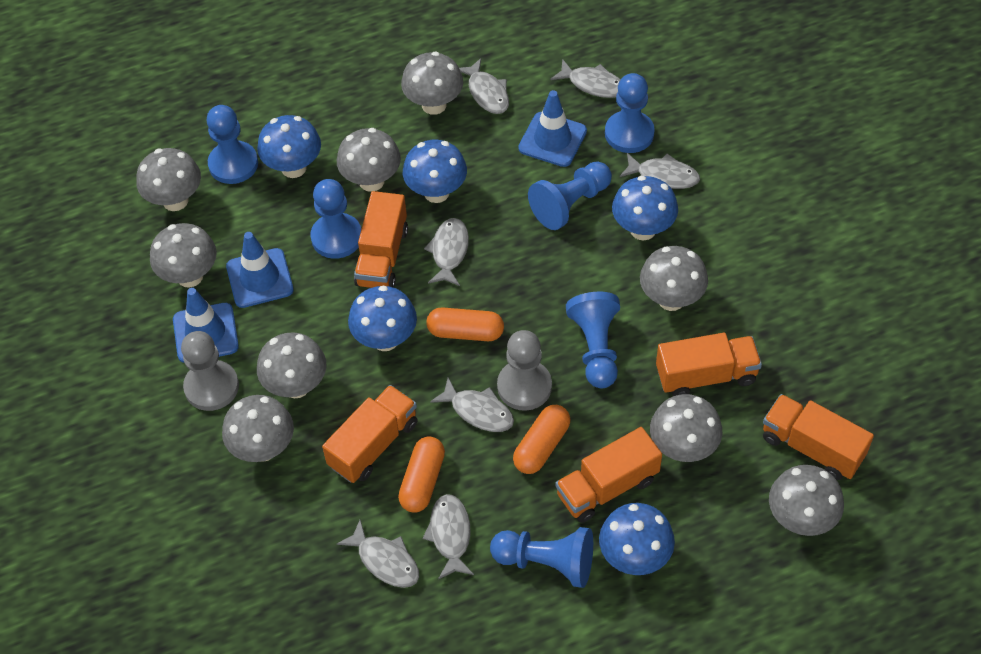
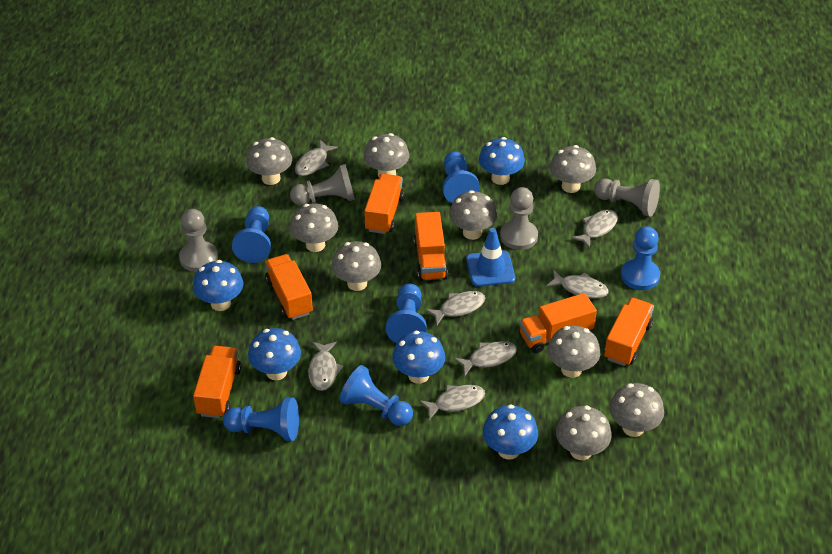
blue traffic cone: 3 -> 1
grey pawn: 2 -> 4
orange capsule: 3 -> 0
orange truck: 5 -> 6

